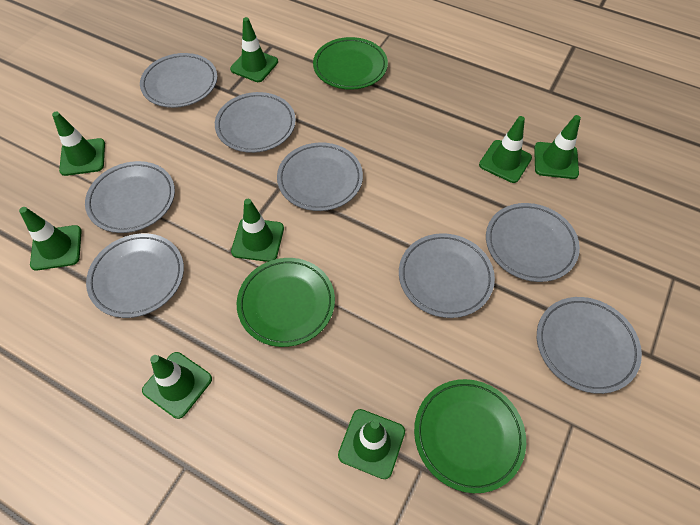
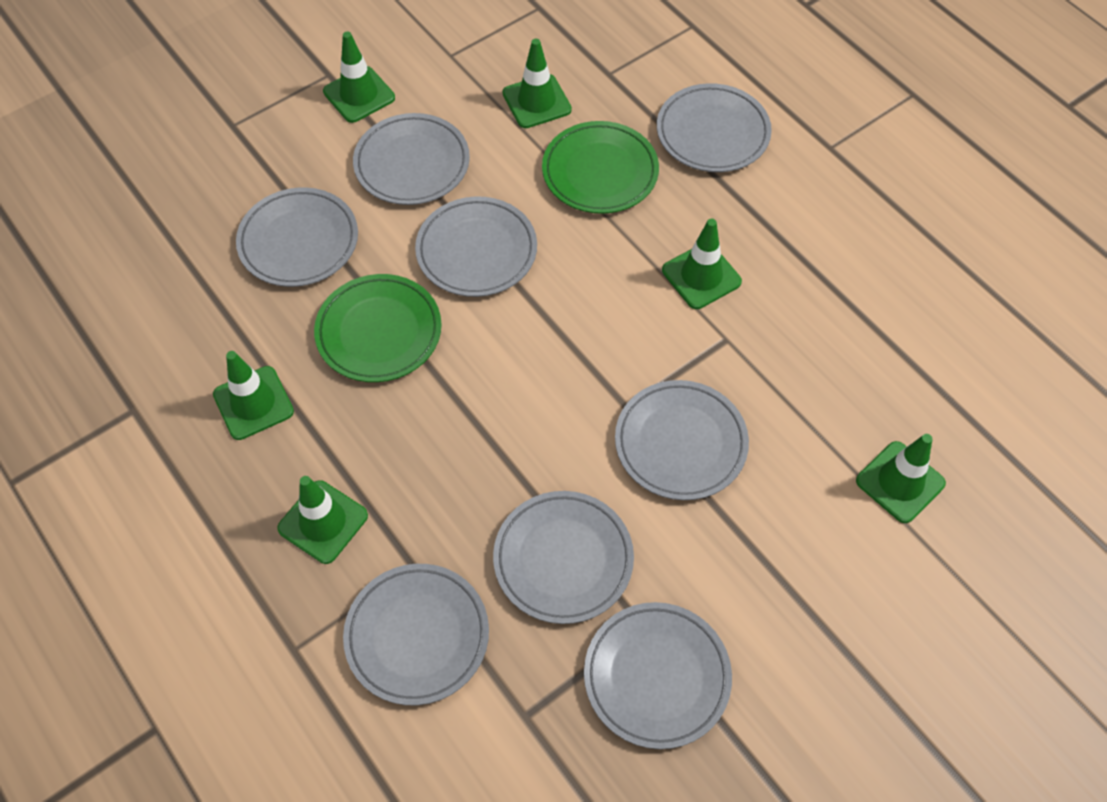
green plate: 3 -> 2
green traffic cone: 8 -> 6

